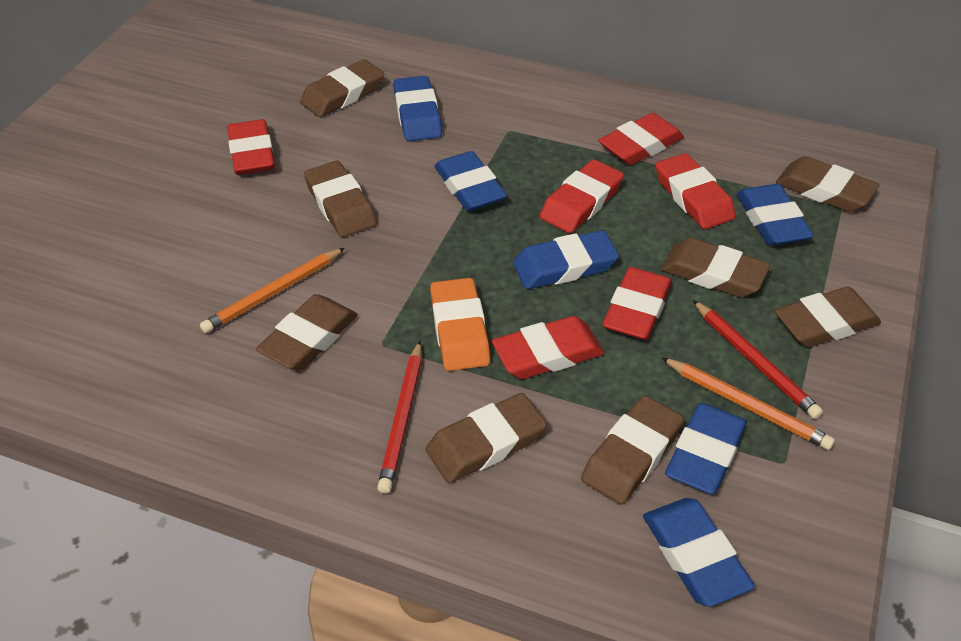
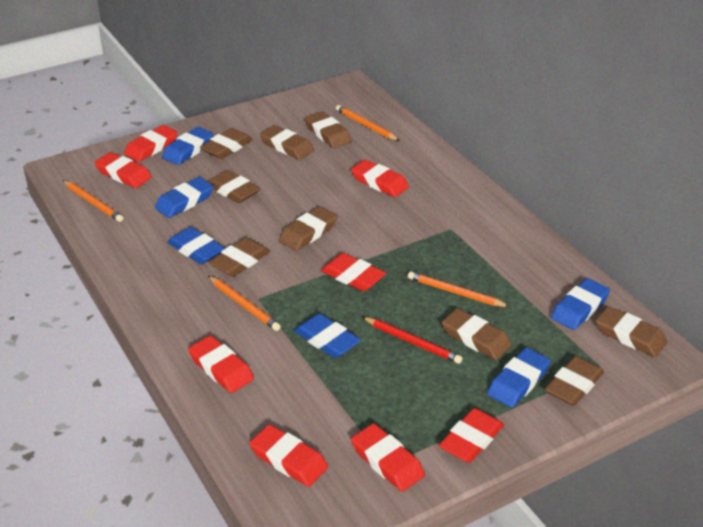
brown eraser: 8 -> 9
orange eraser: 1 -> 0
orange pencil: 2 -> 4
red eraser: 6 -> 8
red pencil: 2 -> 1

